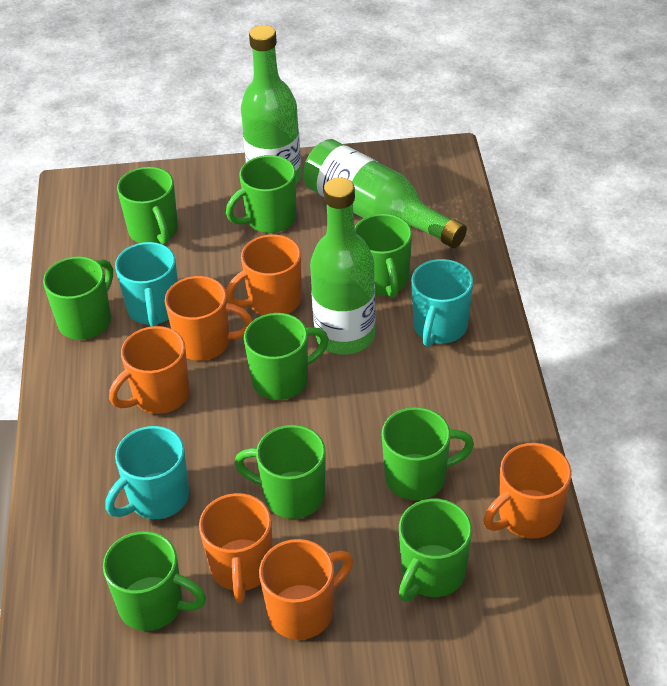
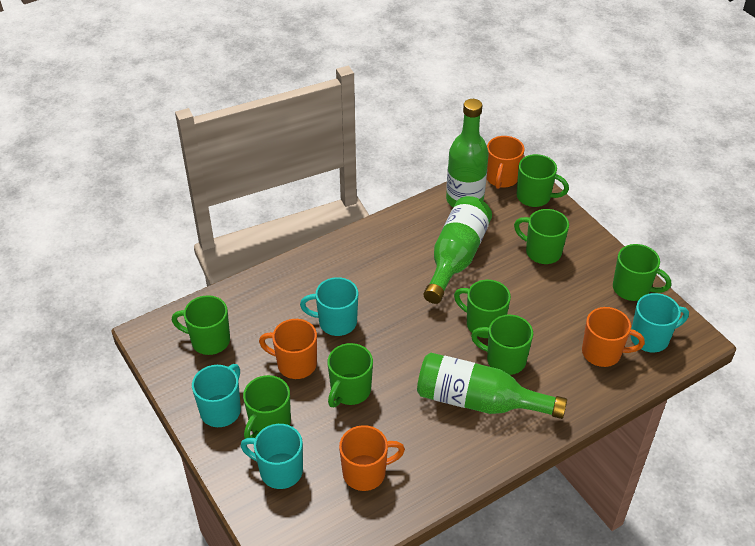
green mug: 9 -> 8
orange mug: 6 -> 4
turquoise mug: 3 -> 4

